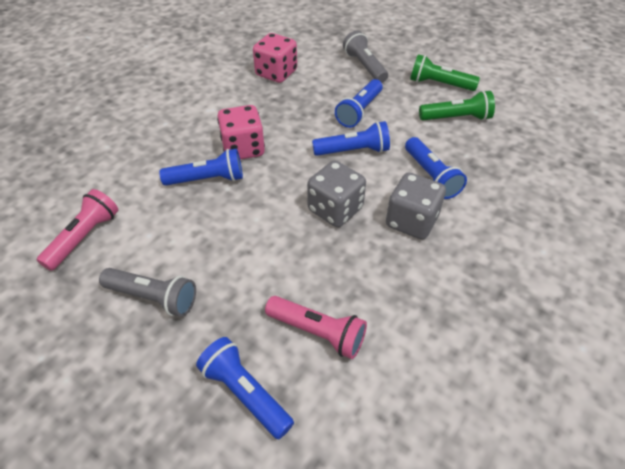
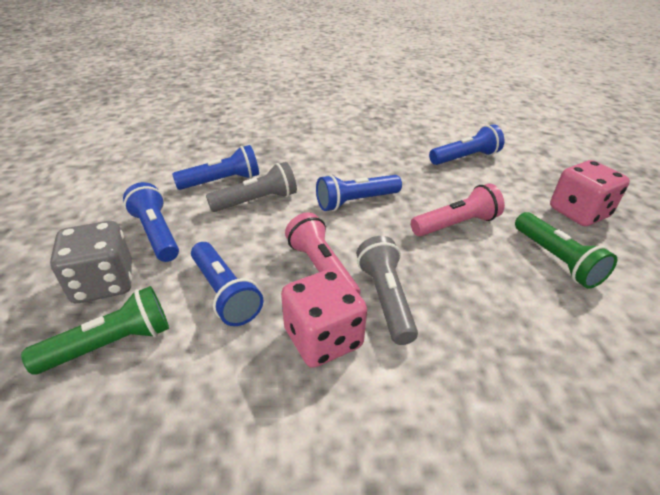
grey dice: 2 -> 1

